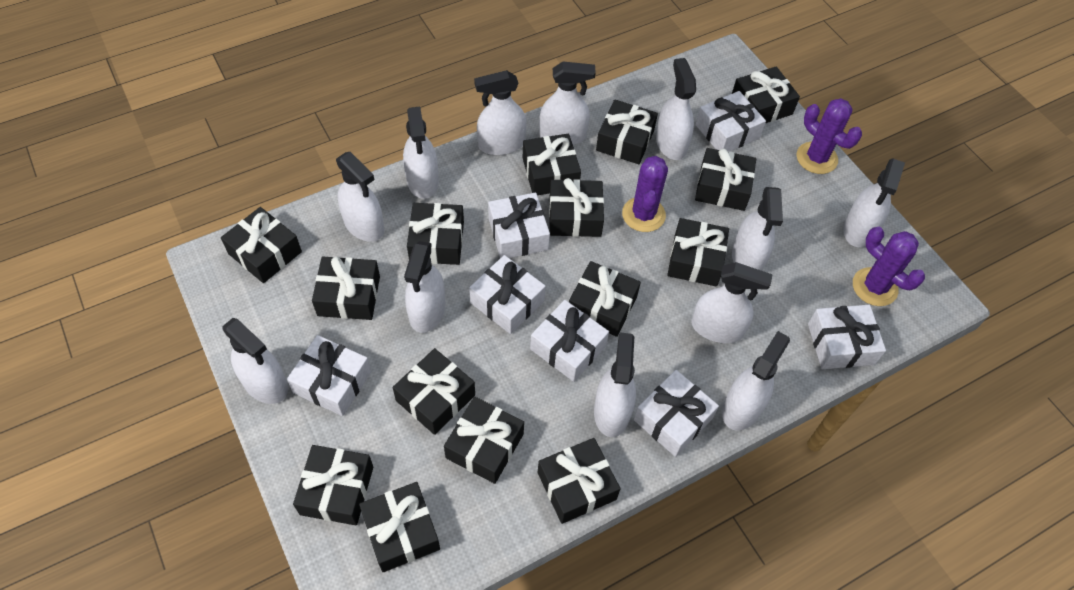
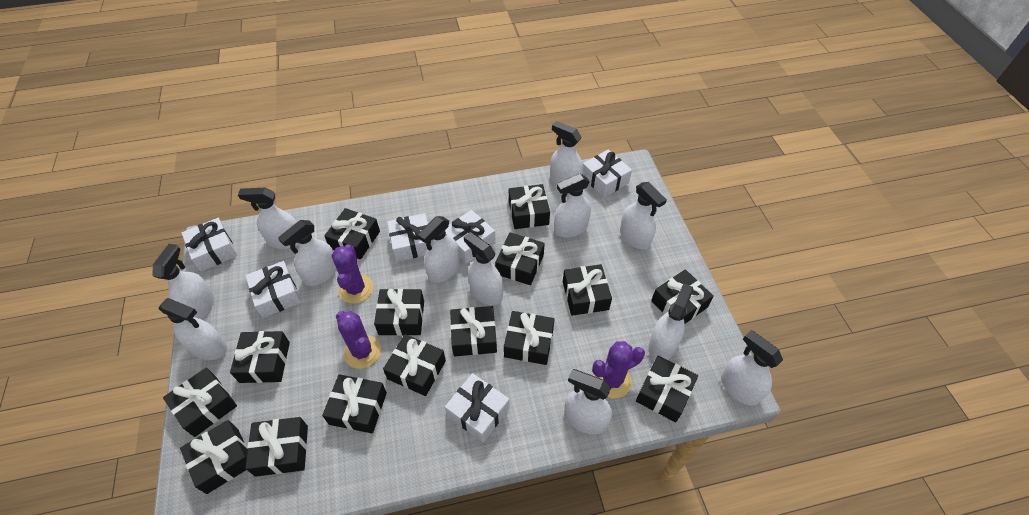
white gift: 7 -> 6

